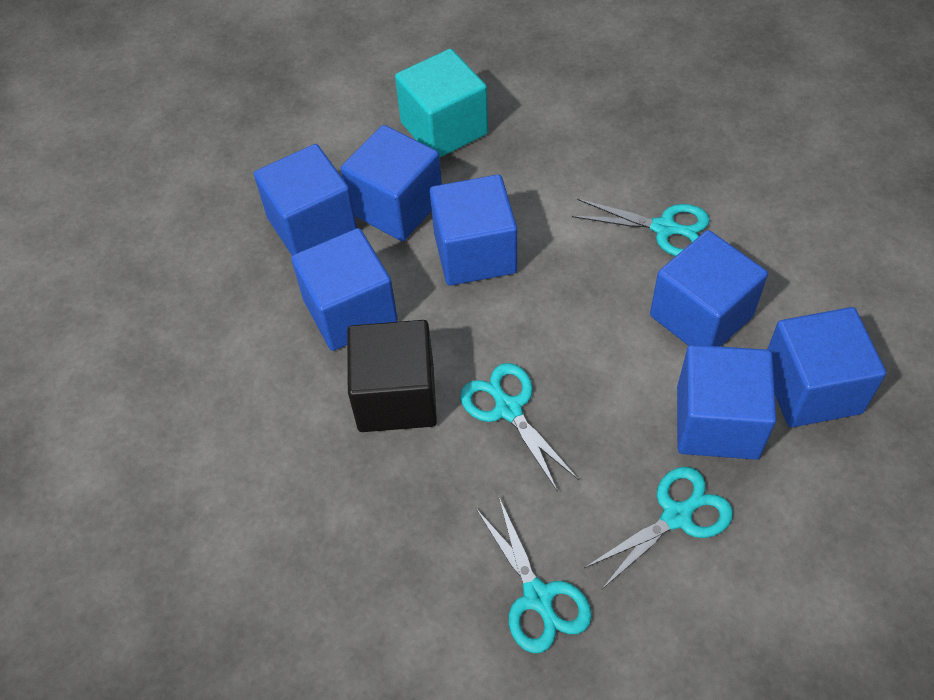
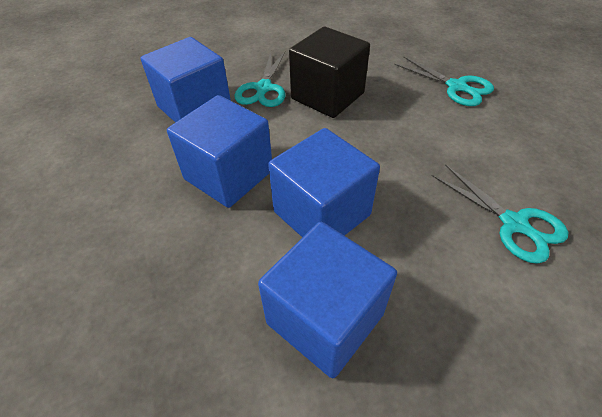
blue cube: 7 -> 4
turquoise cube: 1 -> 0
turquoise scissors: 4 -> 3

